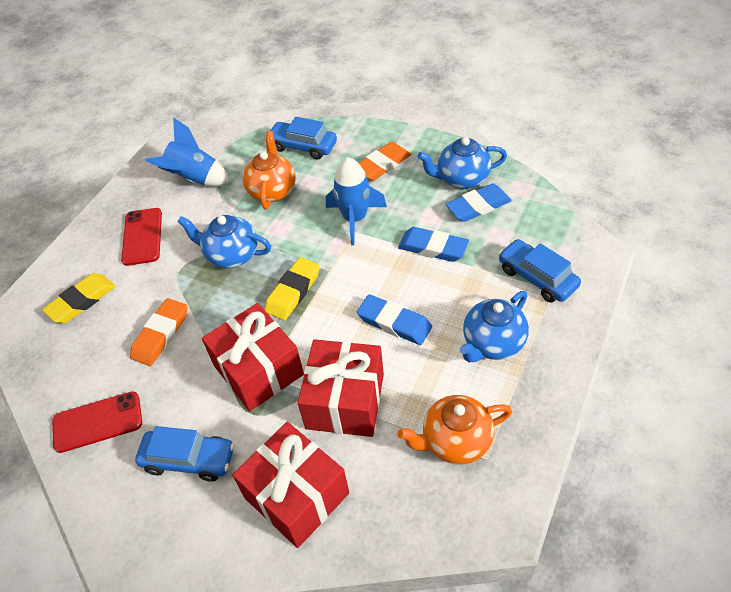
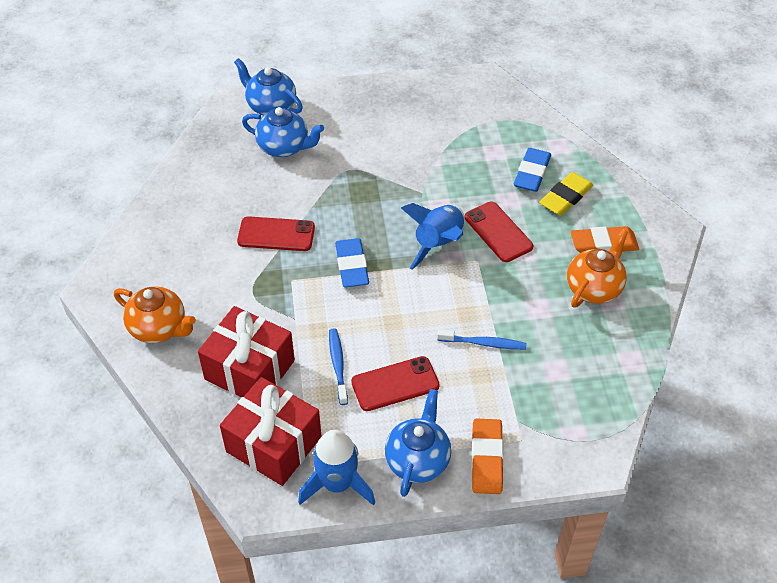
blue car: 3 -> 0
blue eraser: 3 -> 2
blue toothbrush: 0 -> 2
red gift: 3 -> 2
red phone: 2 -> 3
yellow eraser: 2 -> 1

